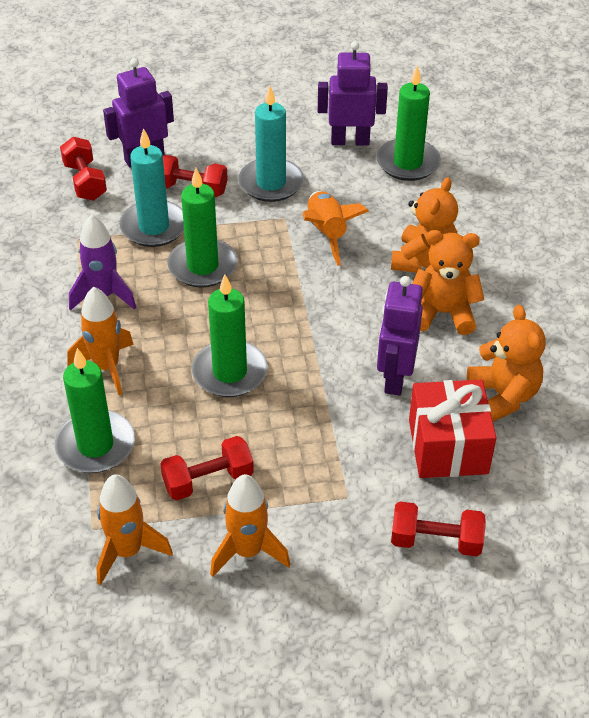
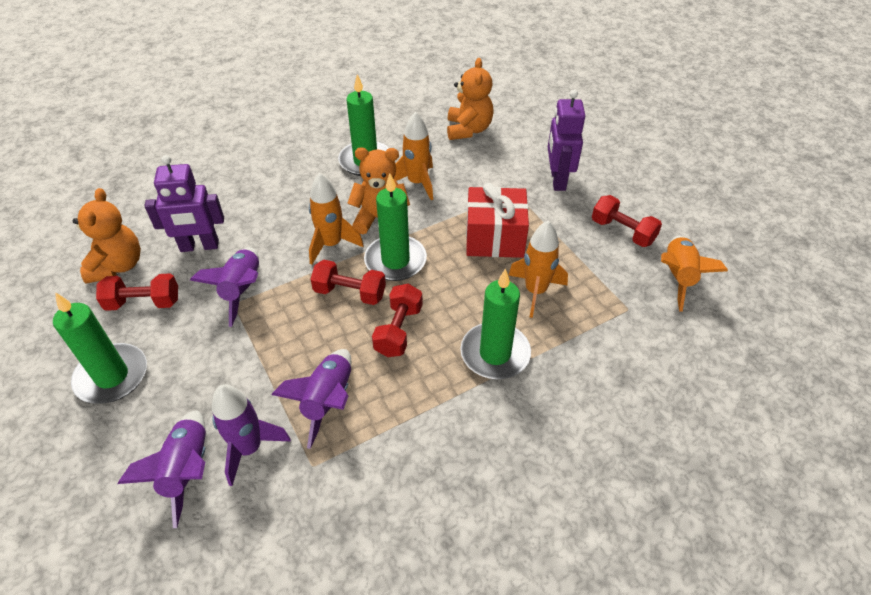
purple robot: 3 -> 2
purple rocket: 1 -> 4
turquoise candle: 2 -> 0

